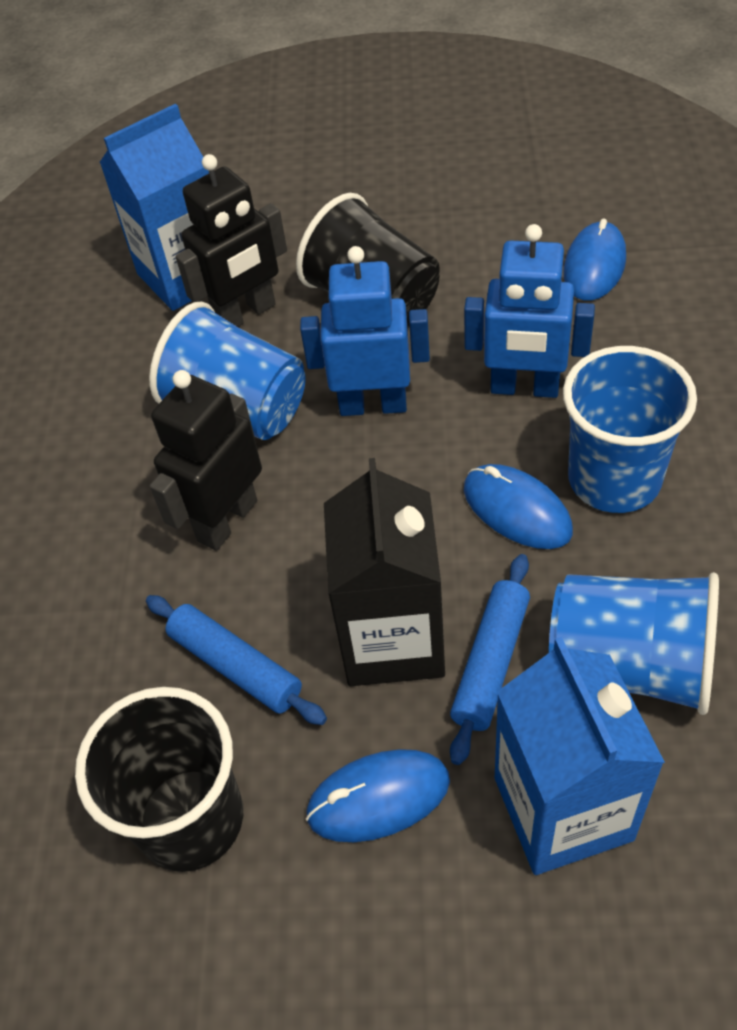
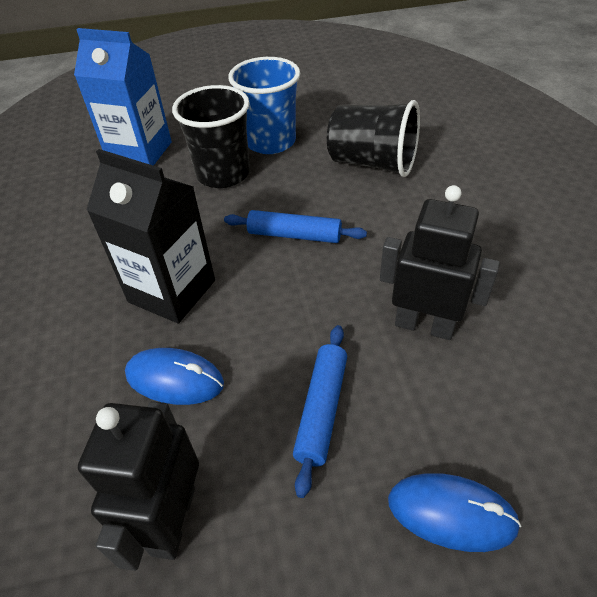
blue carton: 2 -> 1
blue cup: 3 -> 1
blue mouse: 3 -> 2
blue robot: 2 -> 0

